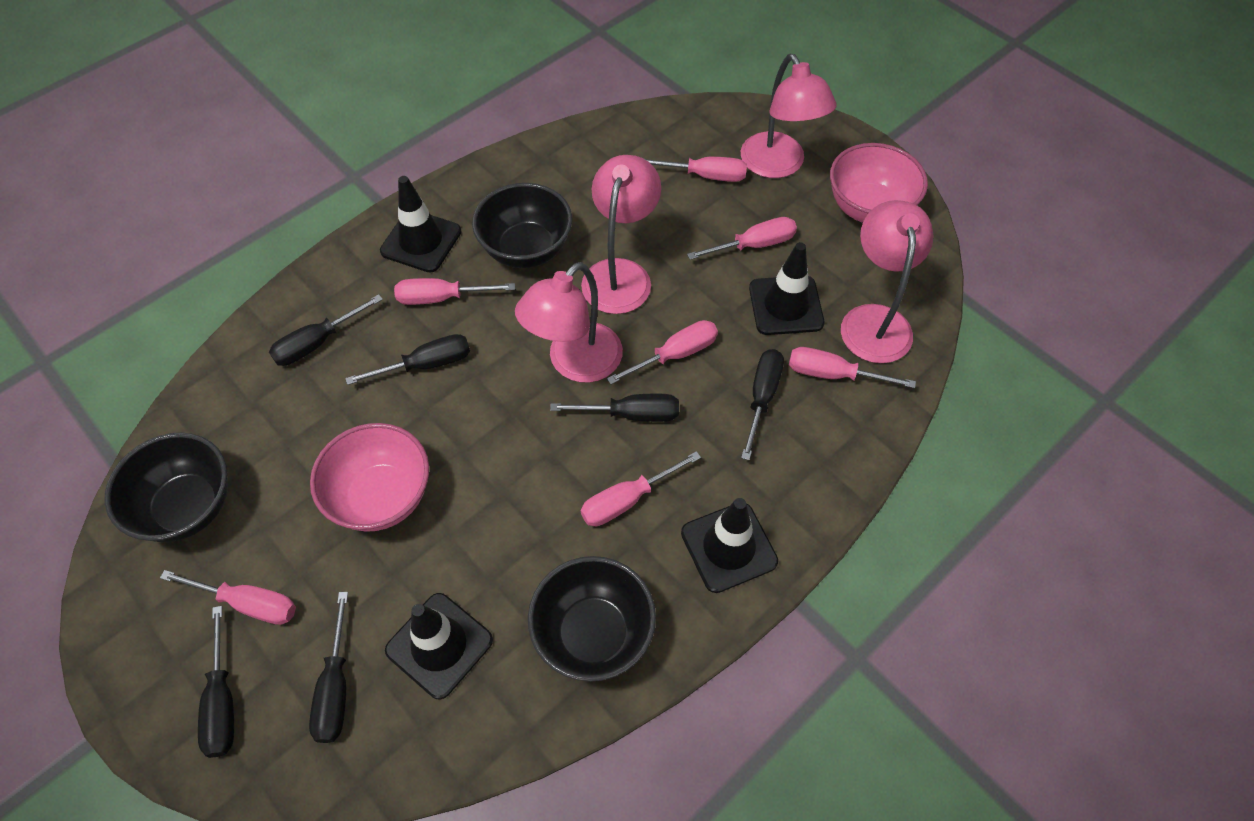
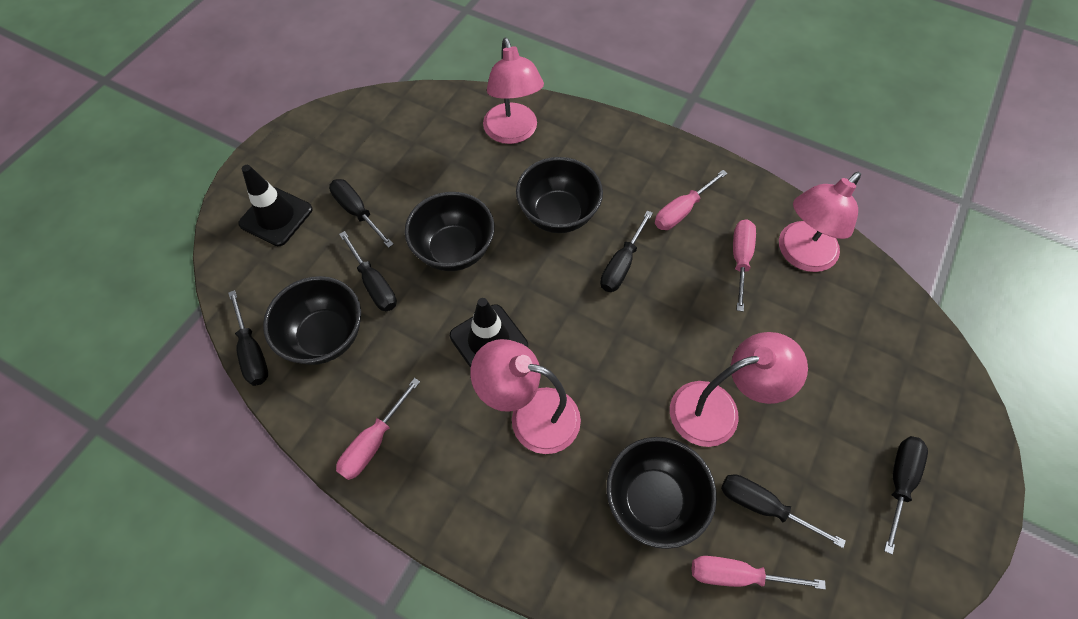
black bowl: 3 -> 4
black traffic cone: 4 -> 2
pink bowl: 2 -> 0
pink screwdriver: 7 -> 4

